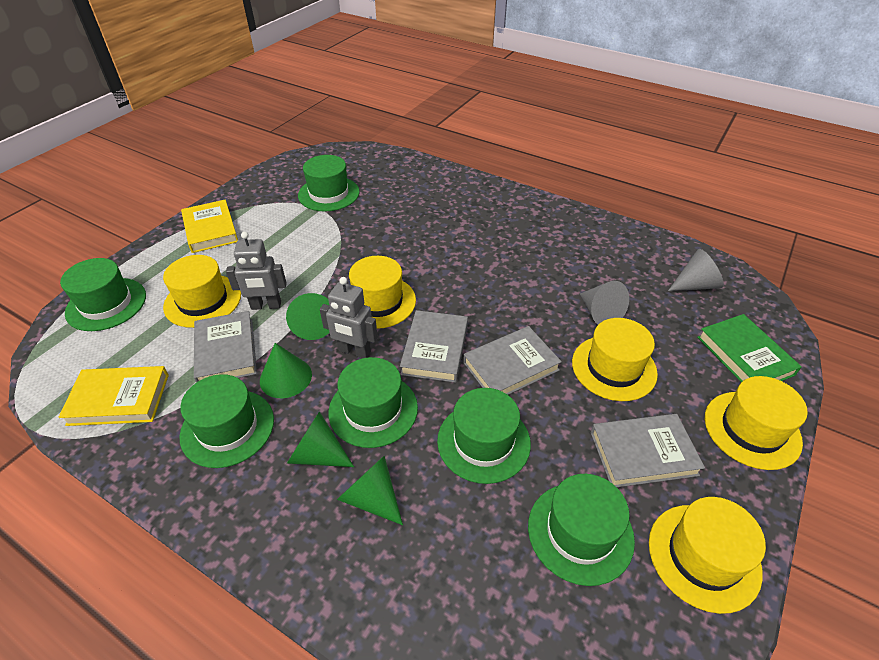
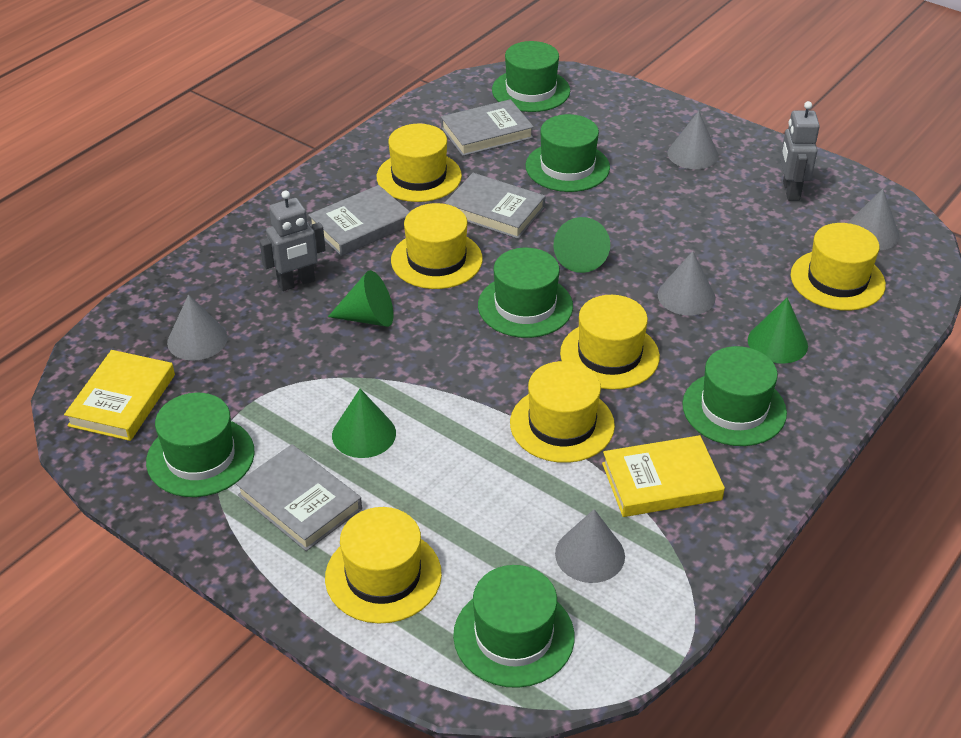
green book: 1 -> 0
grey cone: 2 -> 5
yellow hat: 5 -> 6

